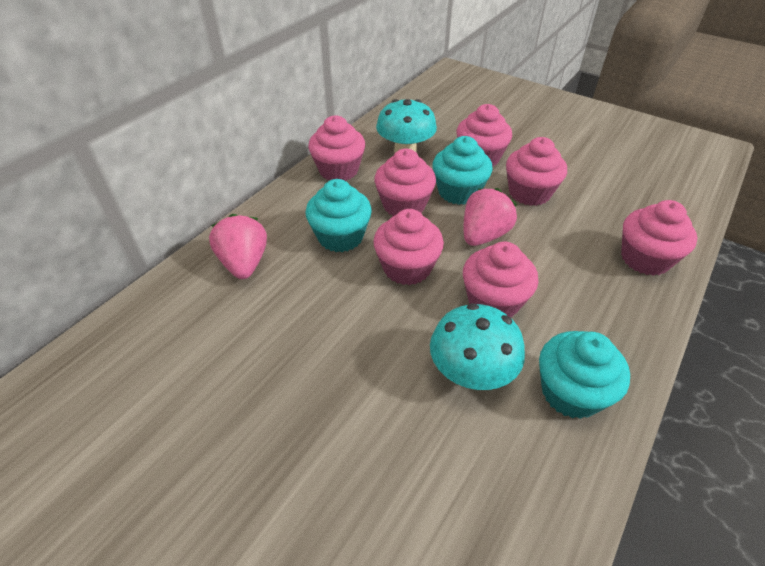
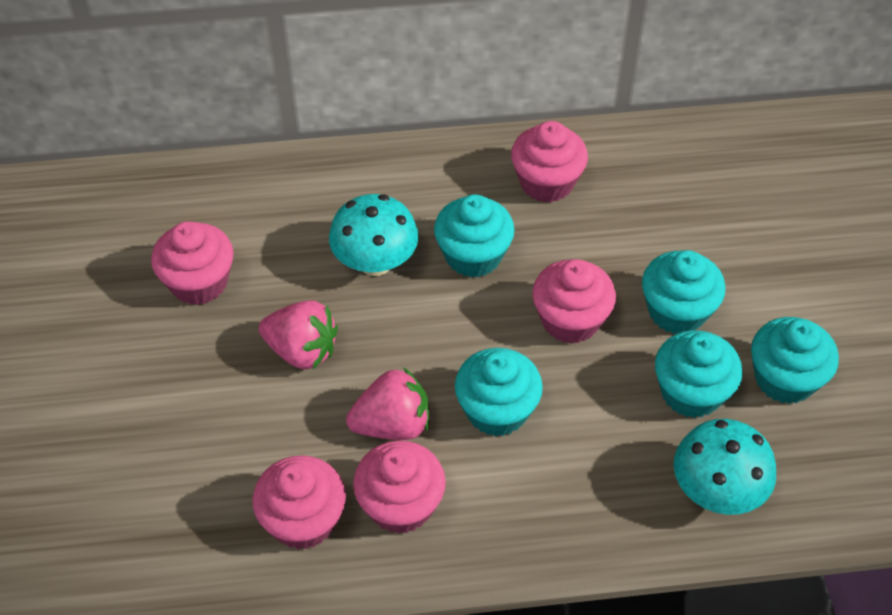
pink cupcake: 7 -> 5
turquoise cupcake: 3 -> 5

